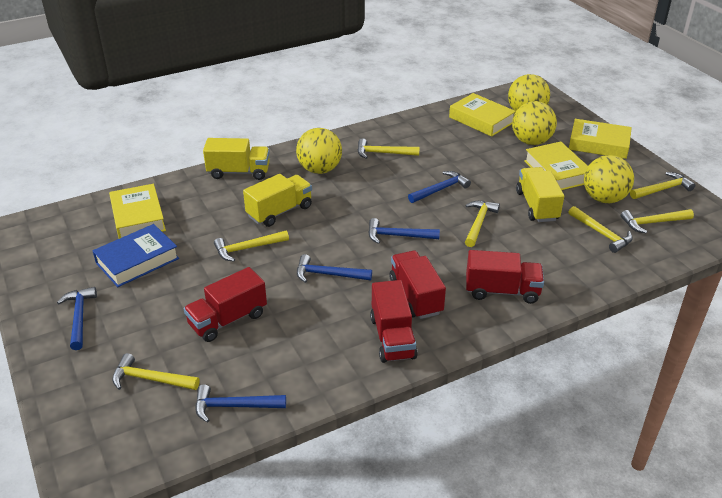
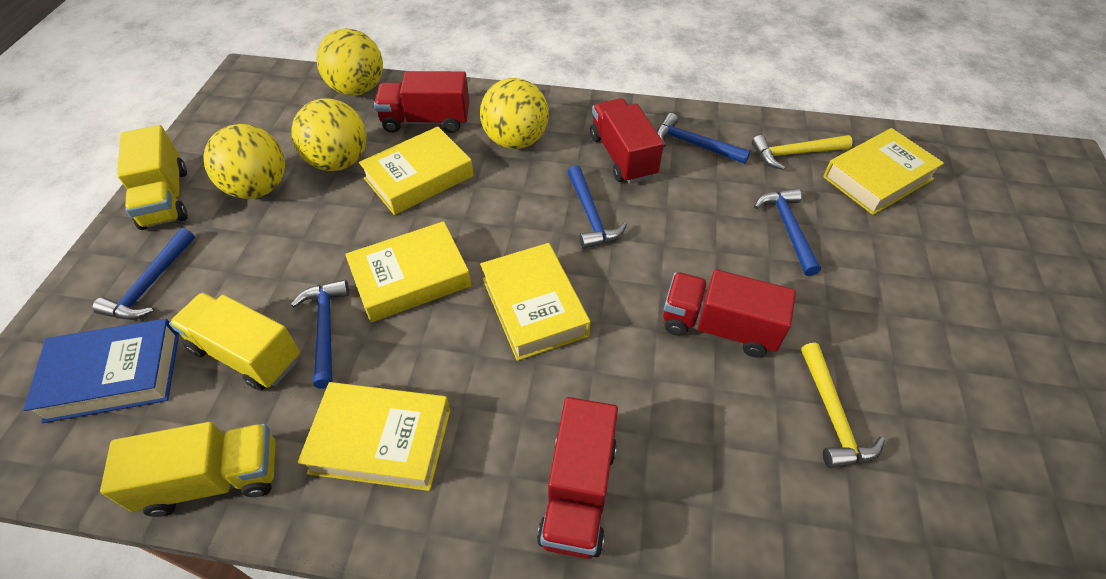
yellow book: 4 -> 5
yellow hammer: 7 -> 2

